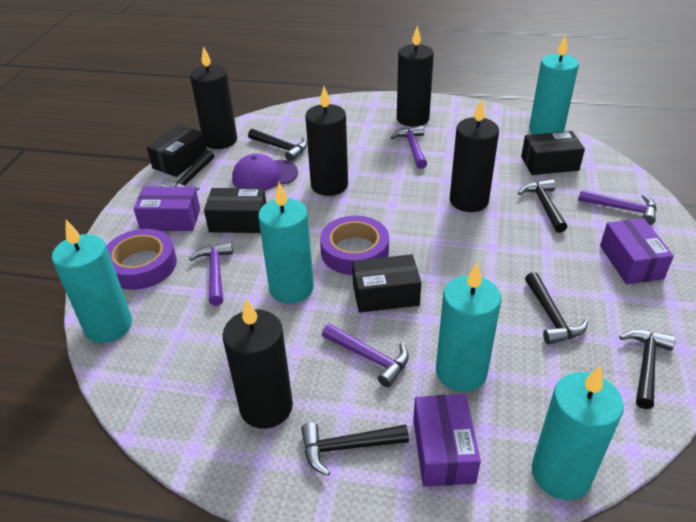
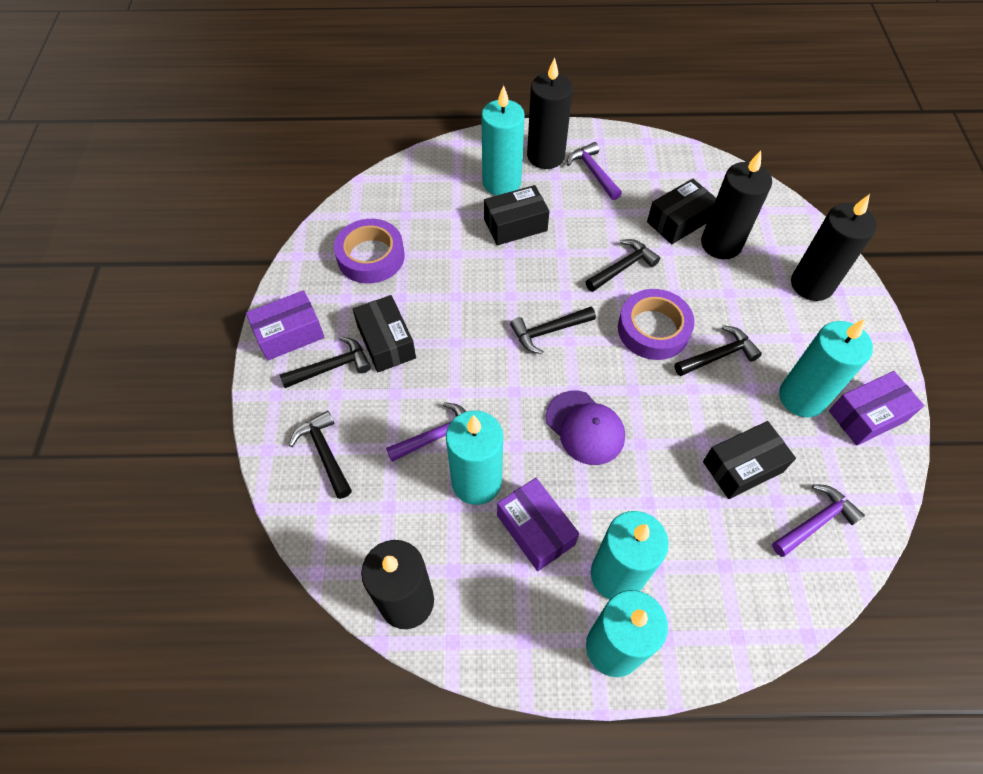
black candle: 5 -> 4
black hammer: 6 -> 5
purple hammer: 4 -> 3

